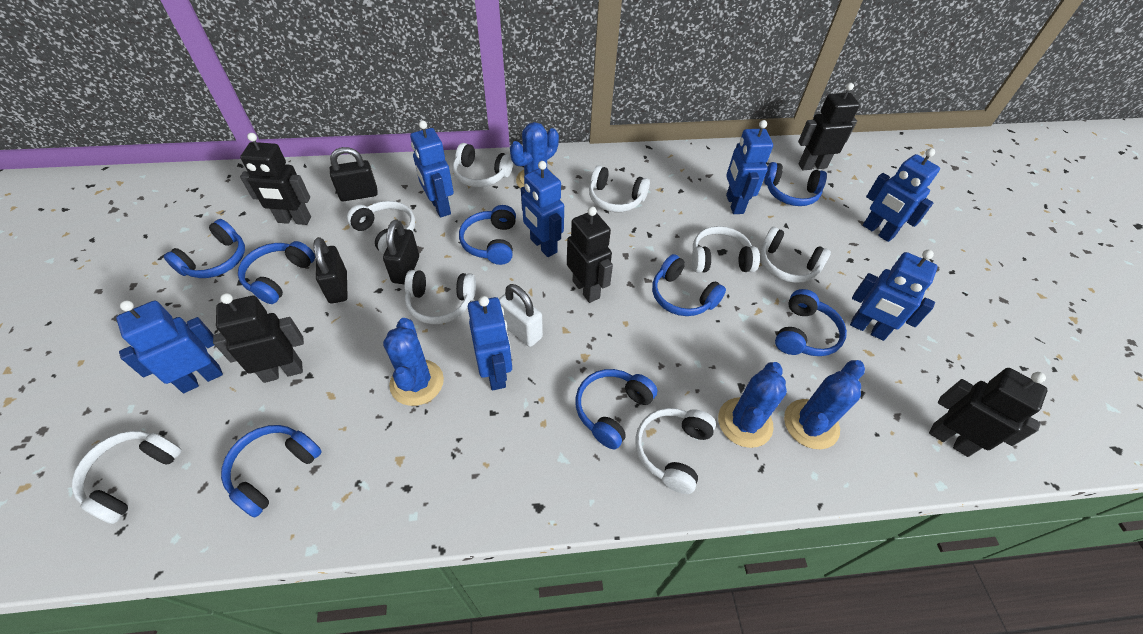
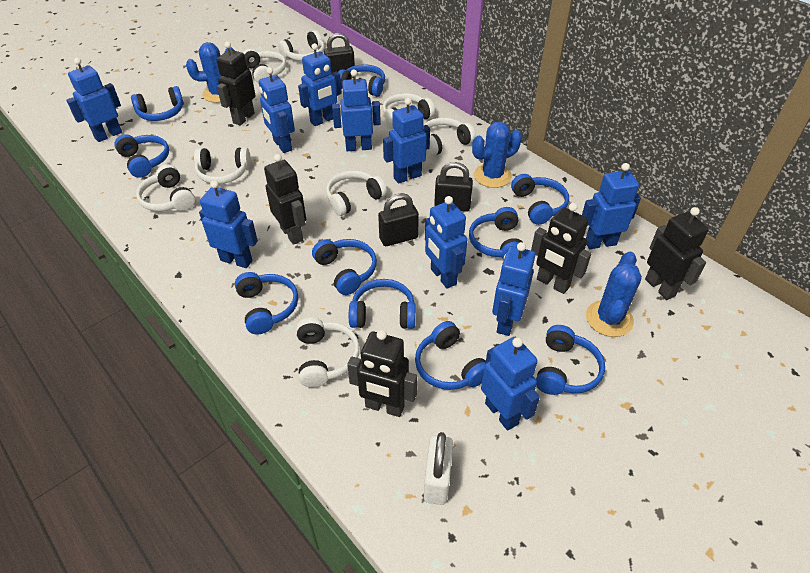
blue cactus: 4 -> 3
blue headphones: 8 -> 10
blue robot: 7 -> 10

